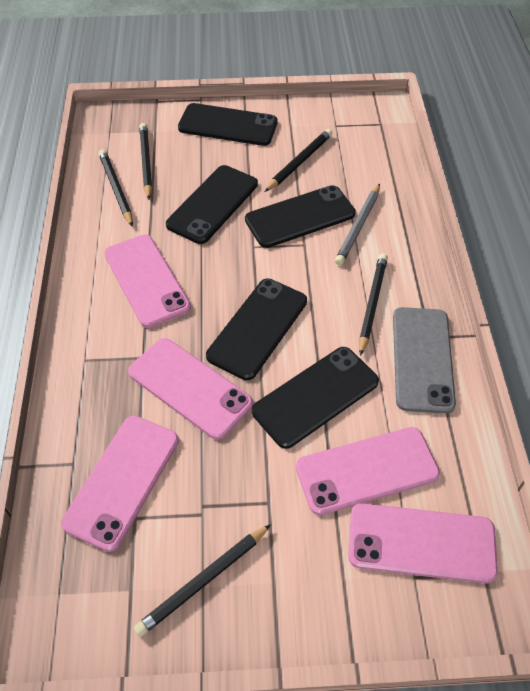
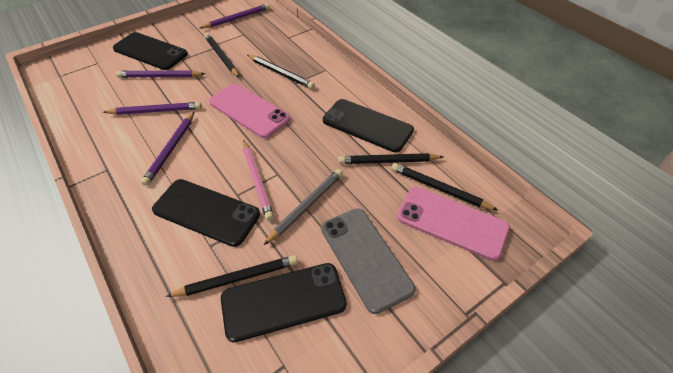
black phone: 5 -> 4
pink pencil: 0 -> 1
pink phone: 5 -> 2
purple pencil: 0 -> 4

